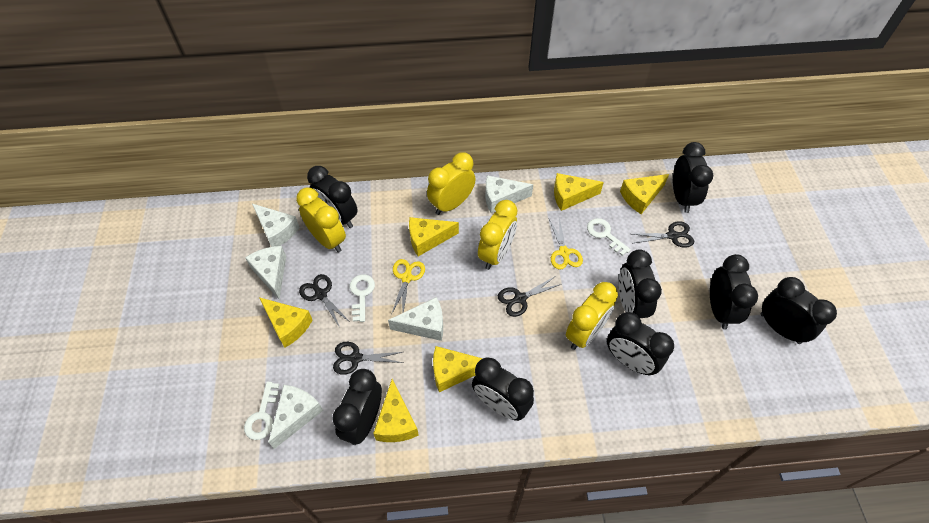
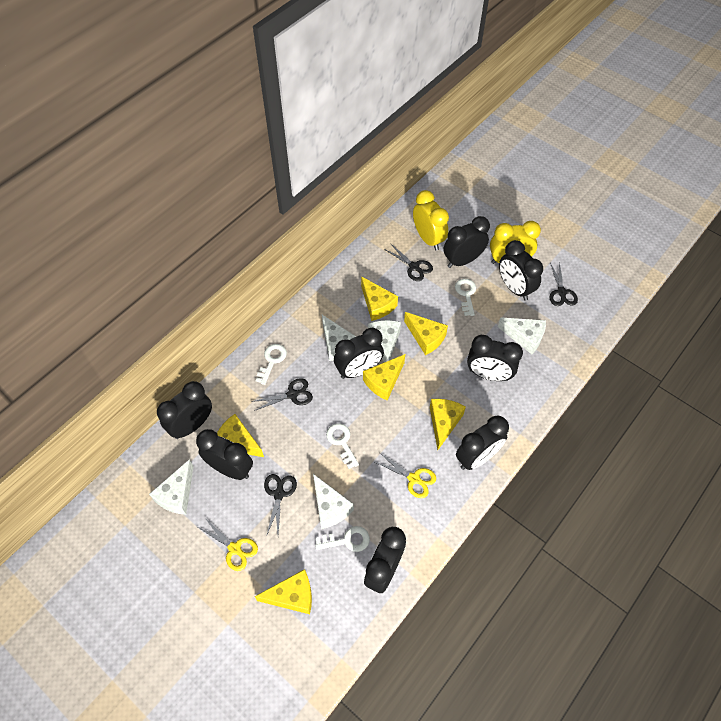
white key: 3 -> 4
yellow clock: 4 -> 2

